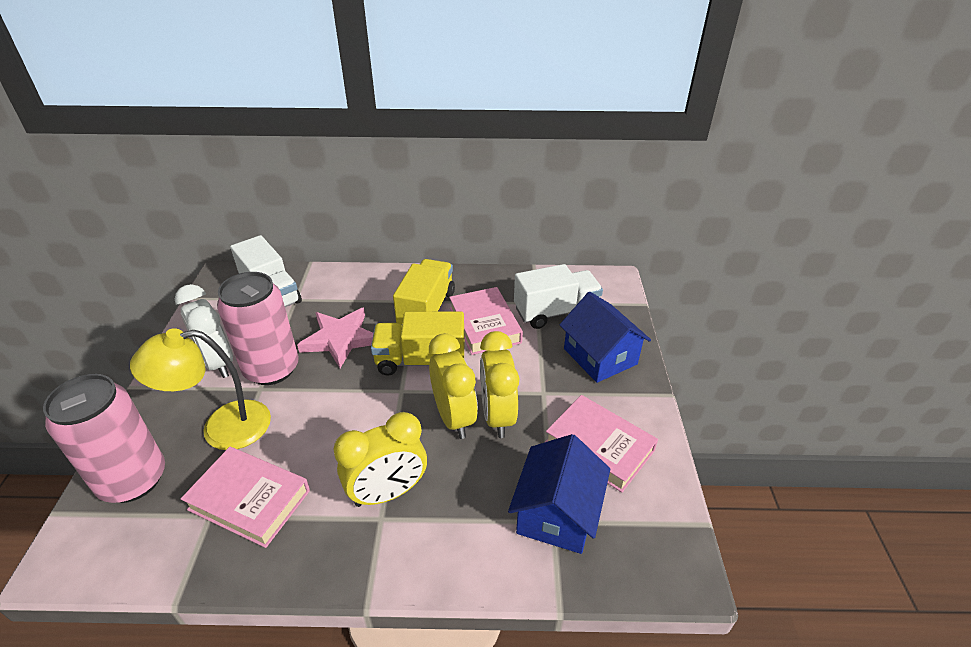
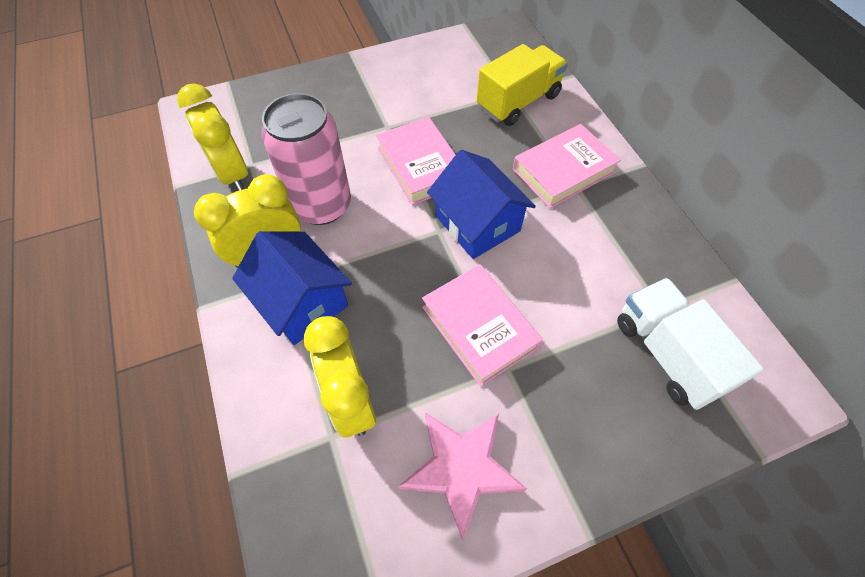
pink can: 2 -> 1
white clock: 1 -> 0
white truck: 2 -> 1
yellow lamp: 1 -> 0
yellow truck: 2 -> 1

